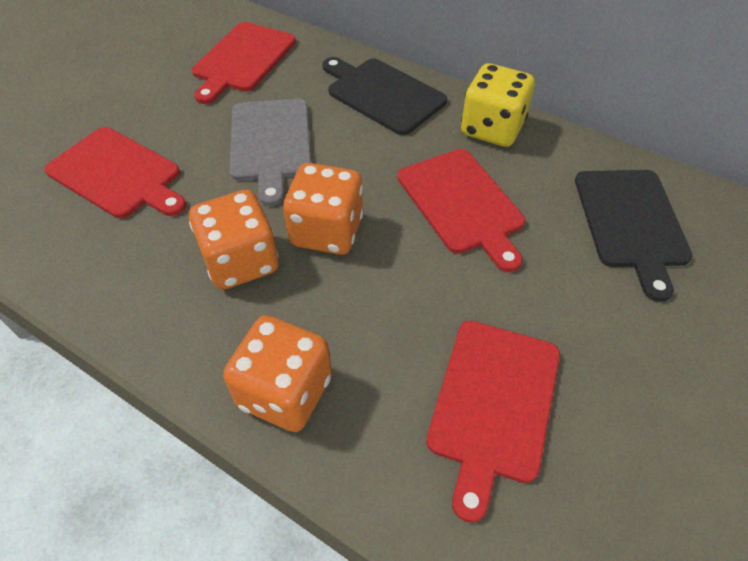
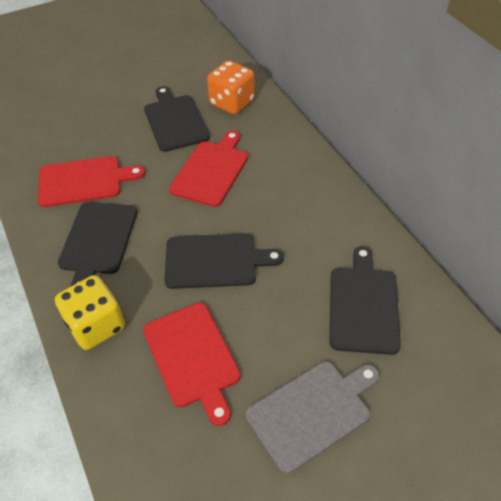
black cutting board: 2 -> 4
orange dice: 3 -> 1
red cutting board: 4 -> 3

